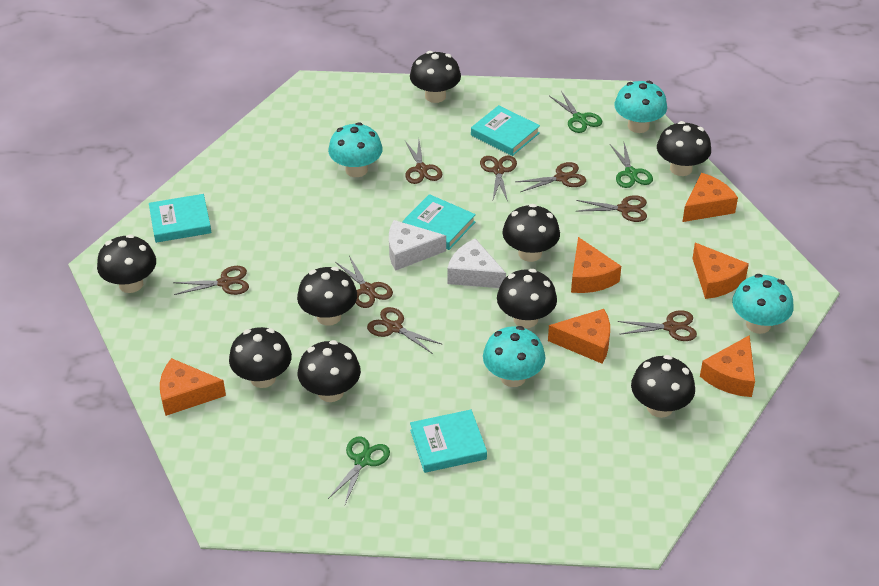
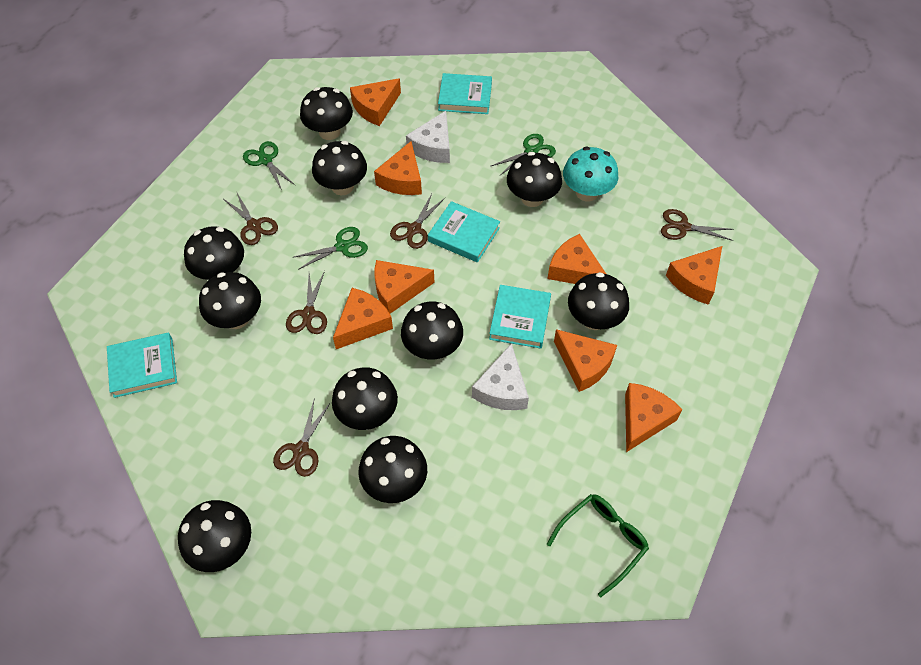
black mushroom: 9 -> 10
brown scissors: 8 -> 5
green glasses: 0 -> 1
orange cheese: 6 -> 8
turquoise mushroom: 4 -> 1

